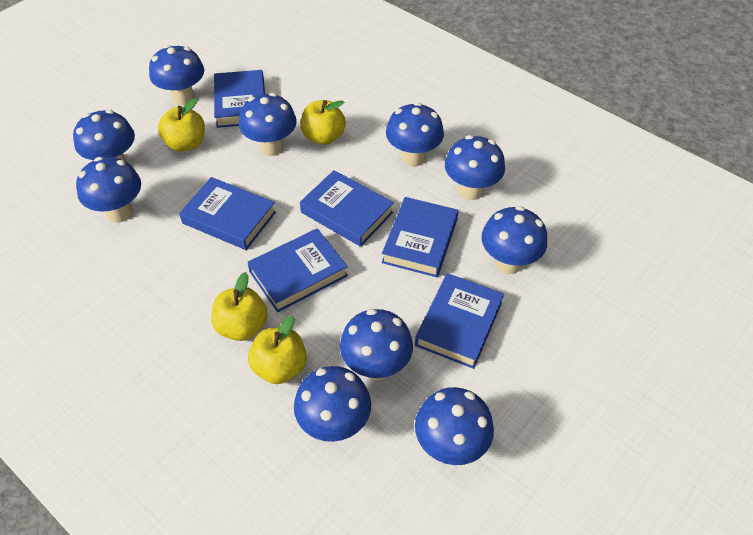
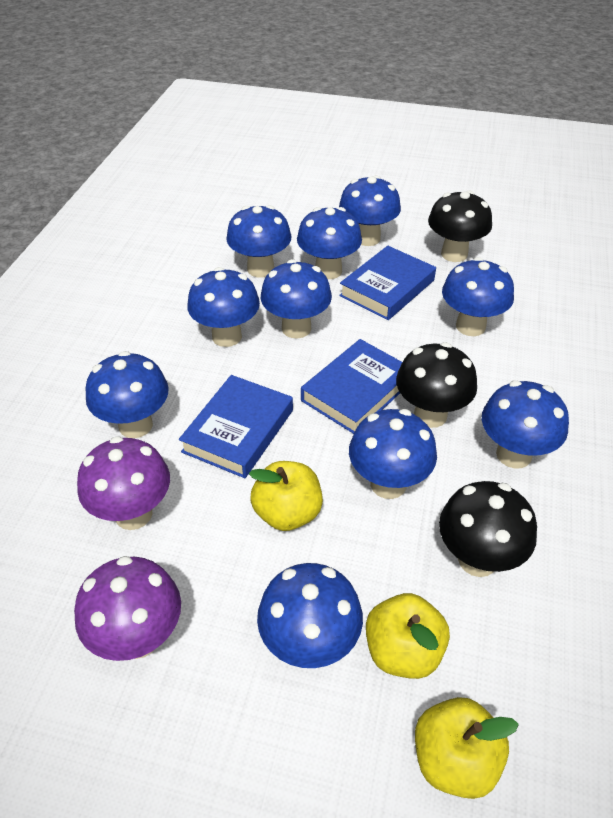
black mushroom: 0 -> 3
blue book: 6 -> 3
purple mushroom: 0 -> 2
yellow apple: 4 -> 3

